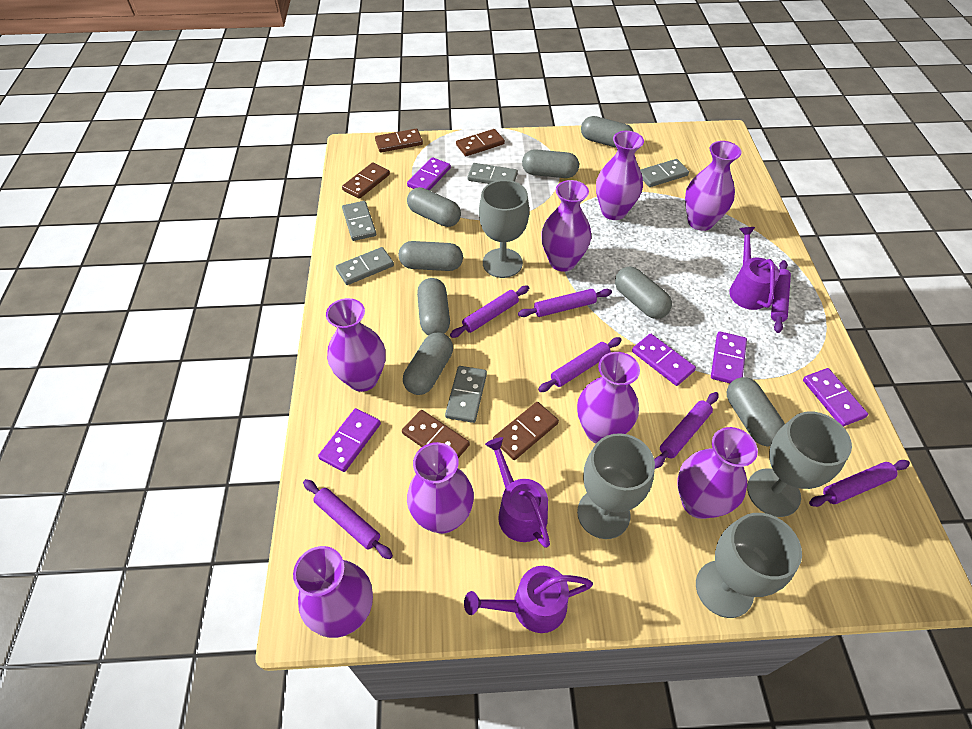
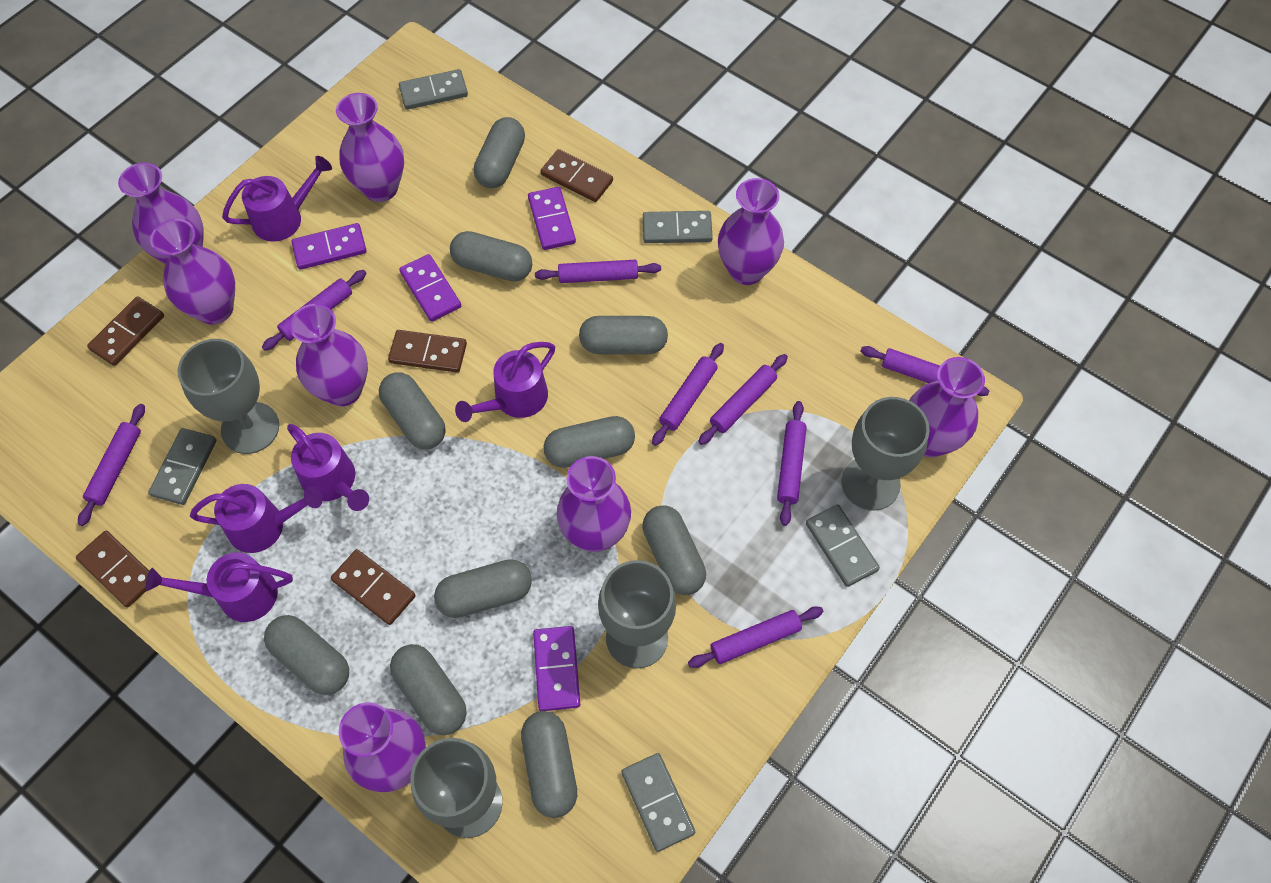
grey capsule: 8 -> 10
purple domino: 5 -> 4
purple rolling pin: 7 -> 8
purple watering can: 3 -> 5

